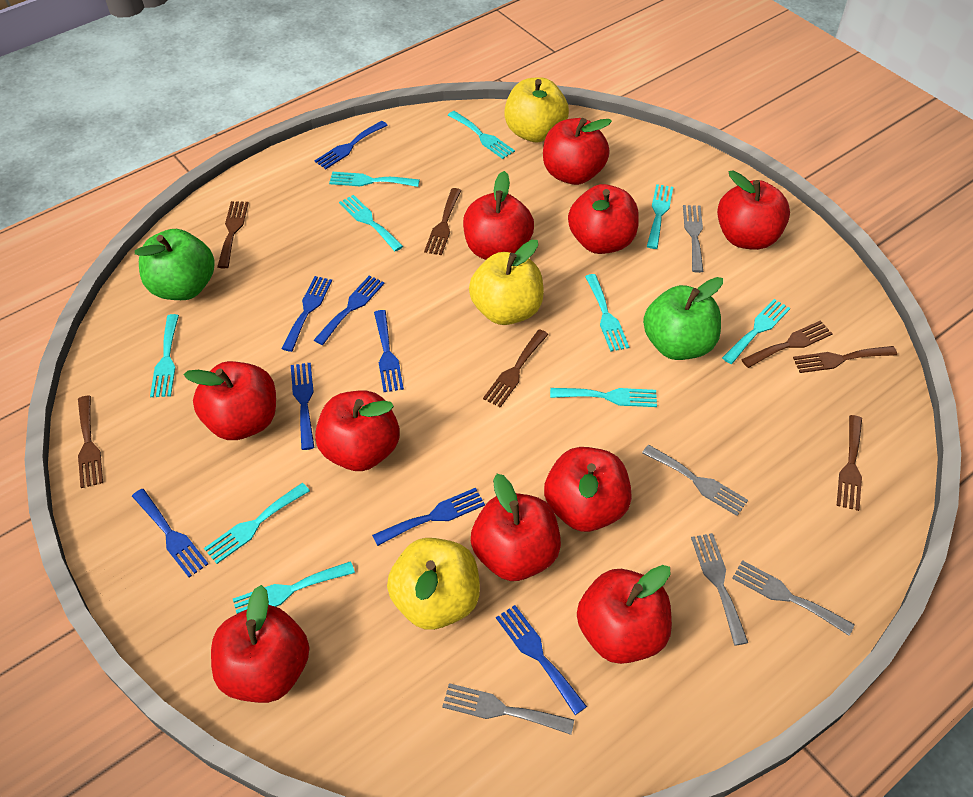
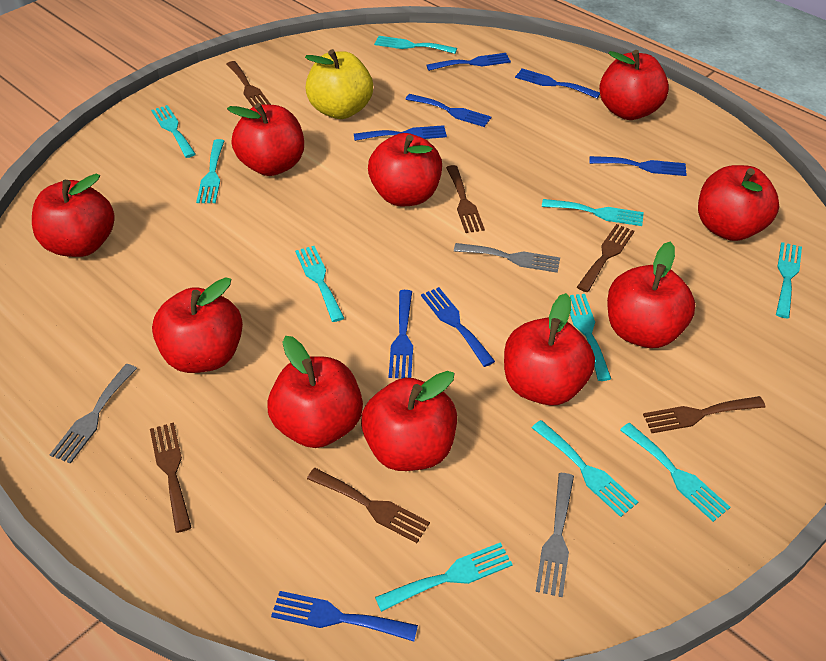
brown fork: 7 -> 6
green apple: 2 -> 0
grey fork: 5 -> 3
yellow apple: 3 -> 1

